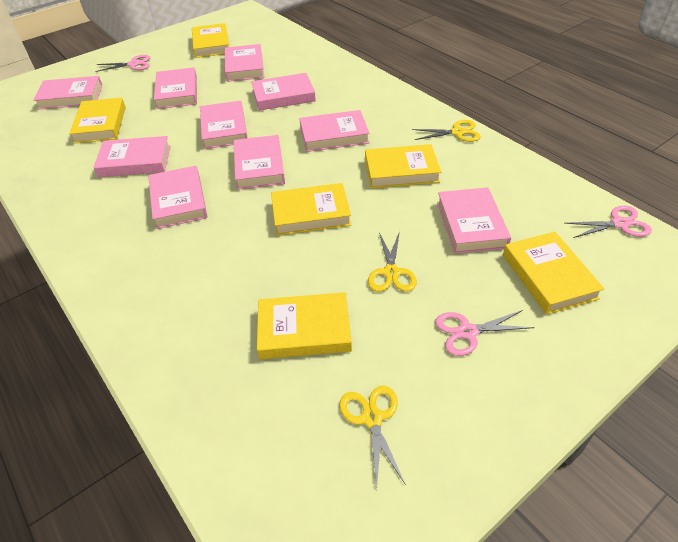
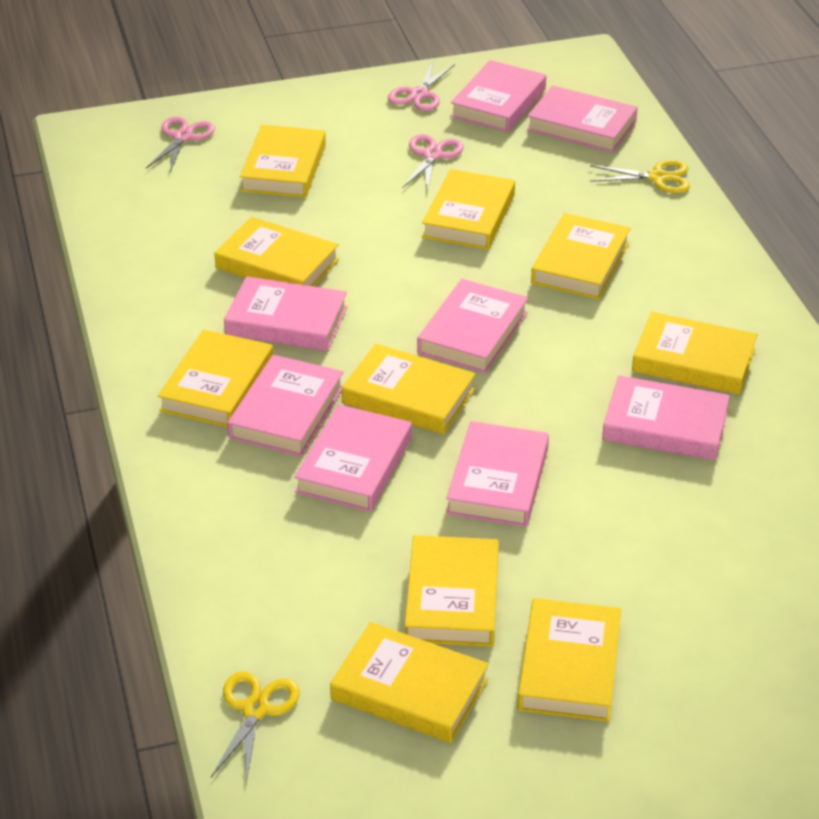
pink book: 10 -> 8
yellow book: 6 -> 10
yellow scissors: 3 -> 2

